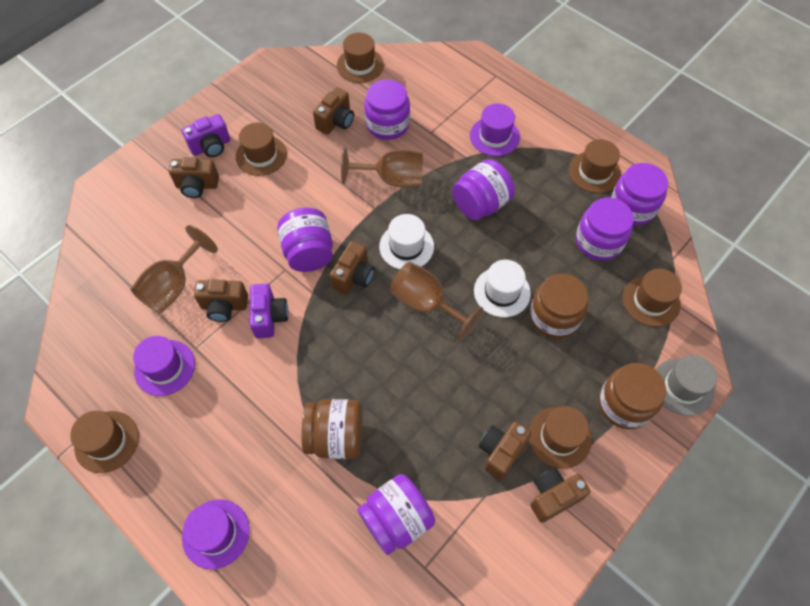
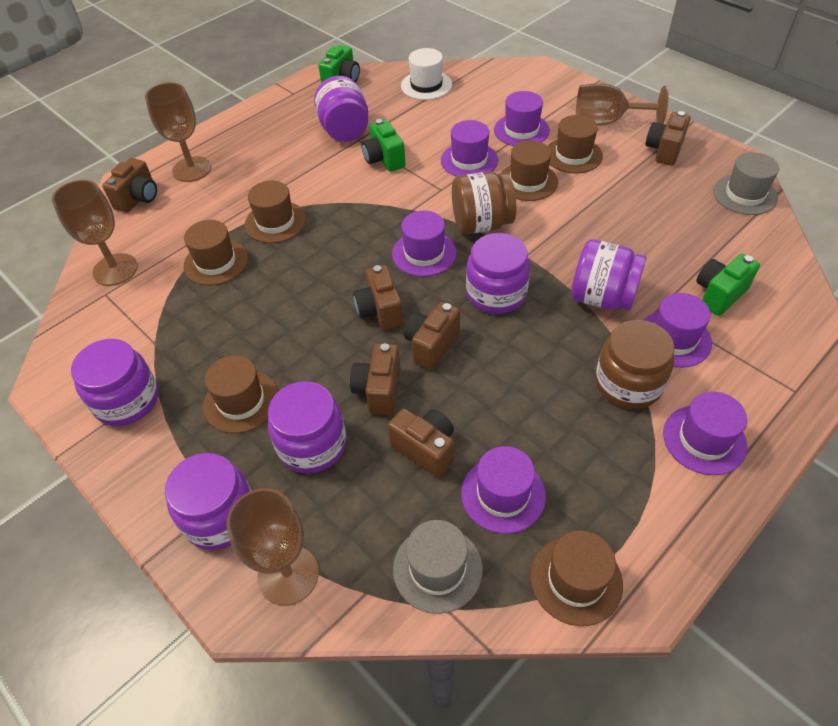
brown goblet: 3 -> 4
brown jar: 3 -> 2
green camera: 0 -> 3
grey hat: 1 -> 2
purple camera: 2 -> 0
purple hat: 3 -> 6
white hat: 2 -> 1

